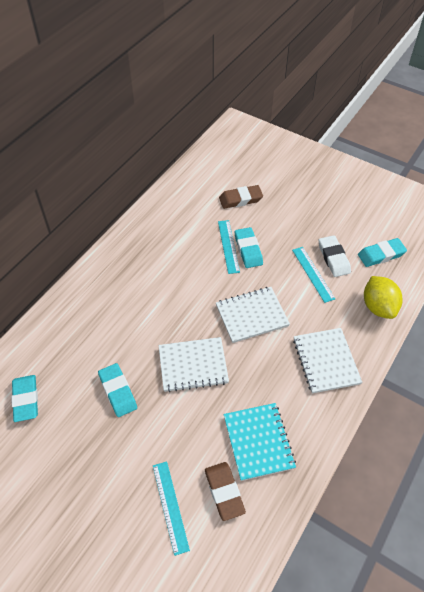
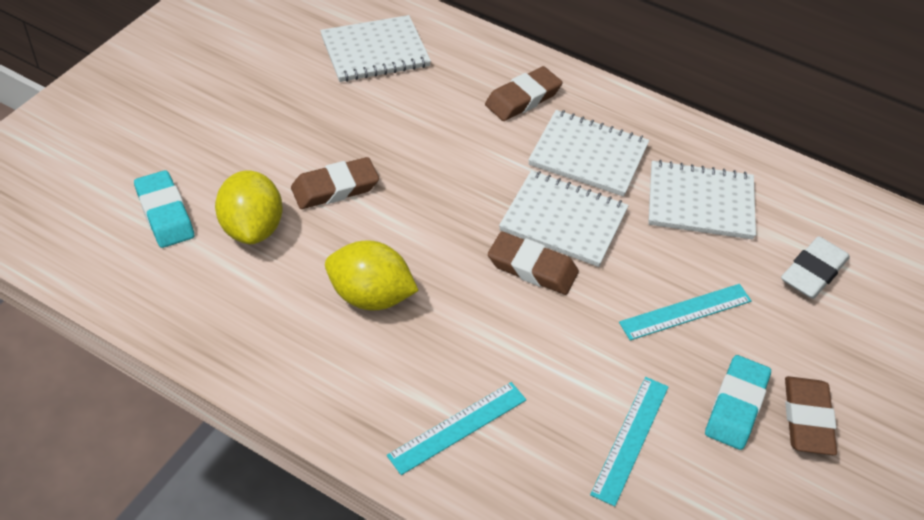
brown eraser: 2 -> 4
turquoise eraser: 4 -> 2
turquoise notebook: 1 -> 0
white notebook: 3 -> 4
yellow lemon: 1 -> 2

